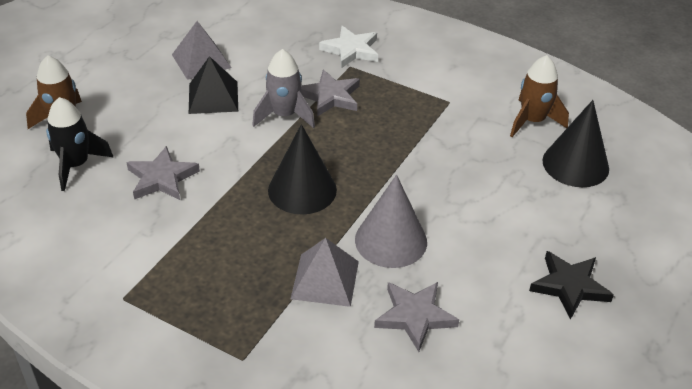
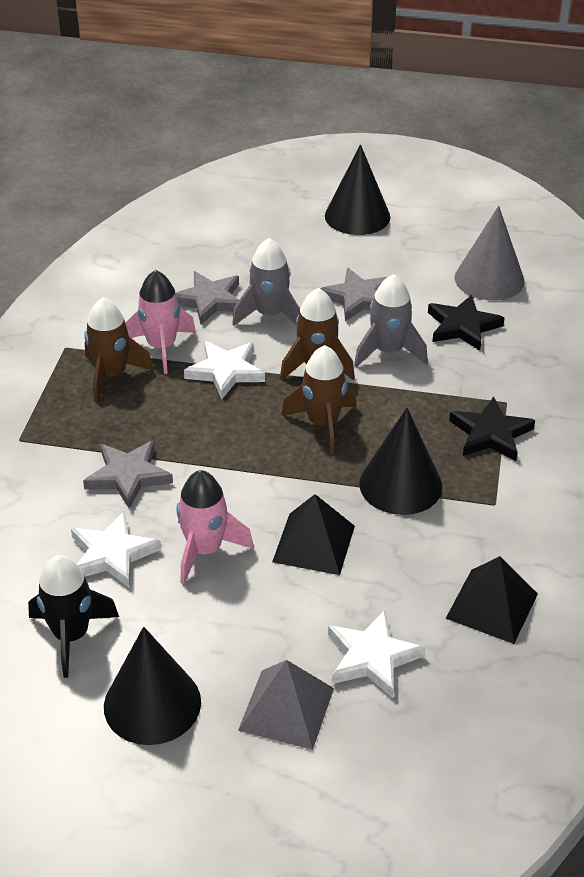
black cone: 2 -> 3
black pyramid: 1 -> 2
black star: 1 -> 2
brown rocket: 2 -> 3
grey pyramid: 2 -> 1
grey rocket: 1 -> 2
pink rocket: 0 -> 2
white star: 1 -> 3

